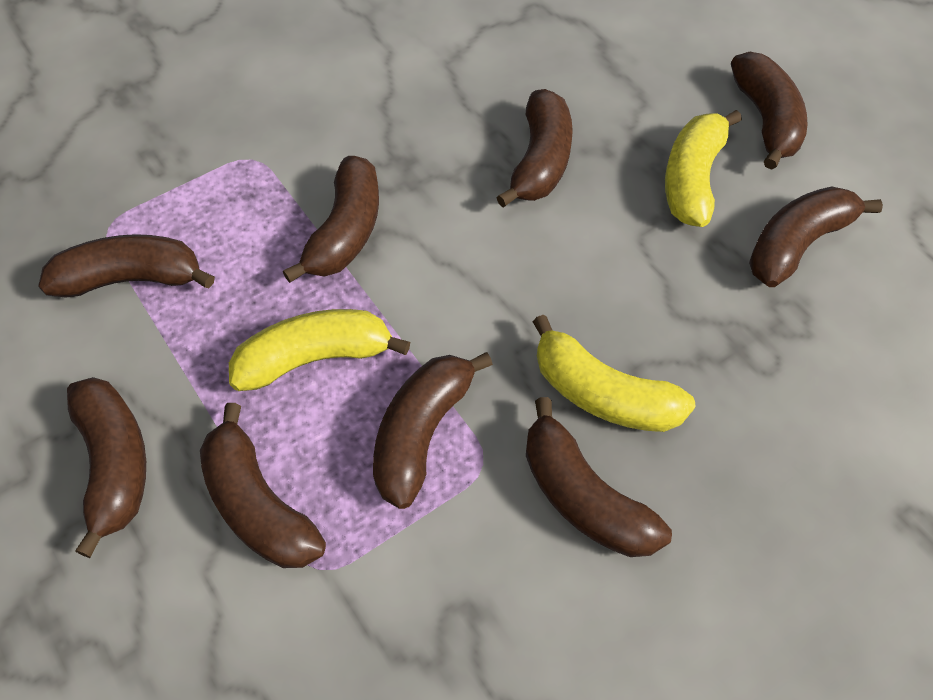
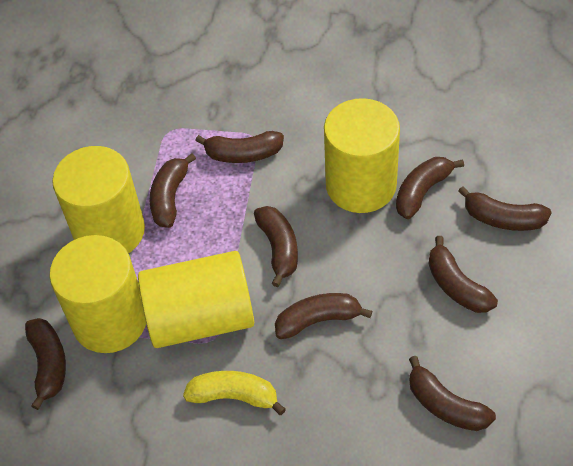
yellow banana: 3 -> 1
yellow cylinder: 0 -> 4

